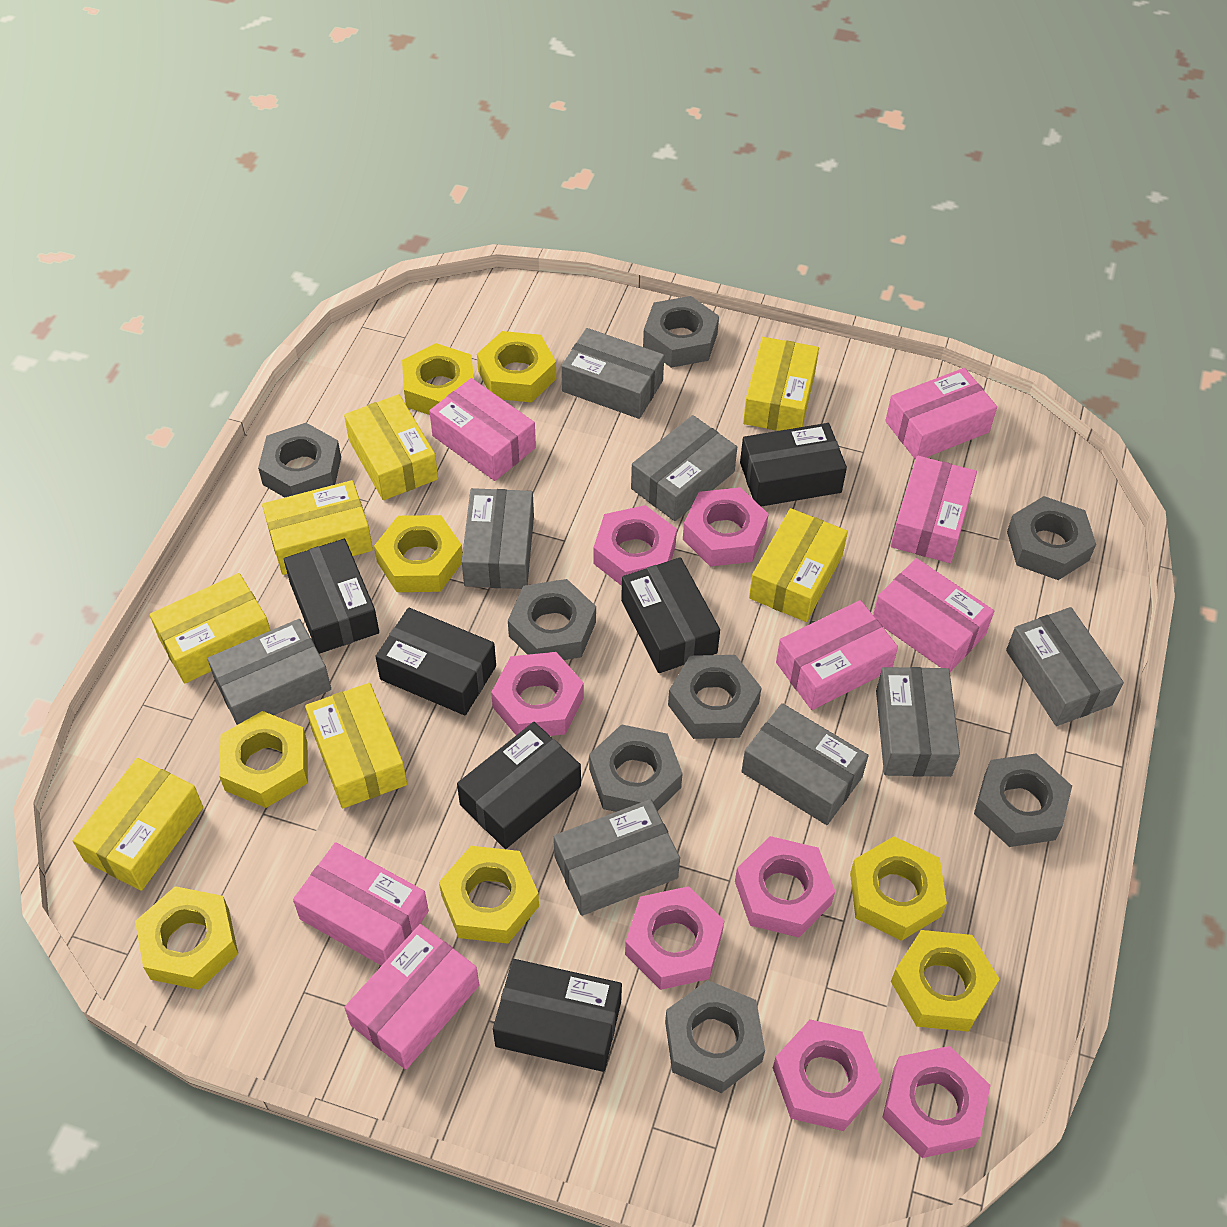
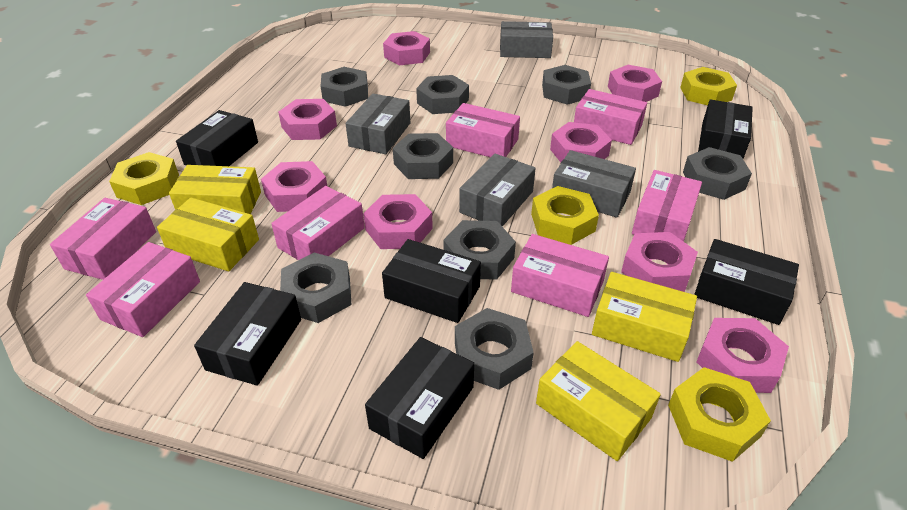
grey box: 8 -> 4
pink nut: 7 -> 8
yellow box: 7 -> 4
yellow nut: 8 -> 4

